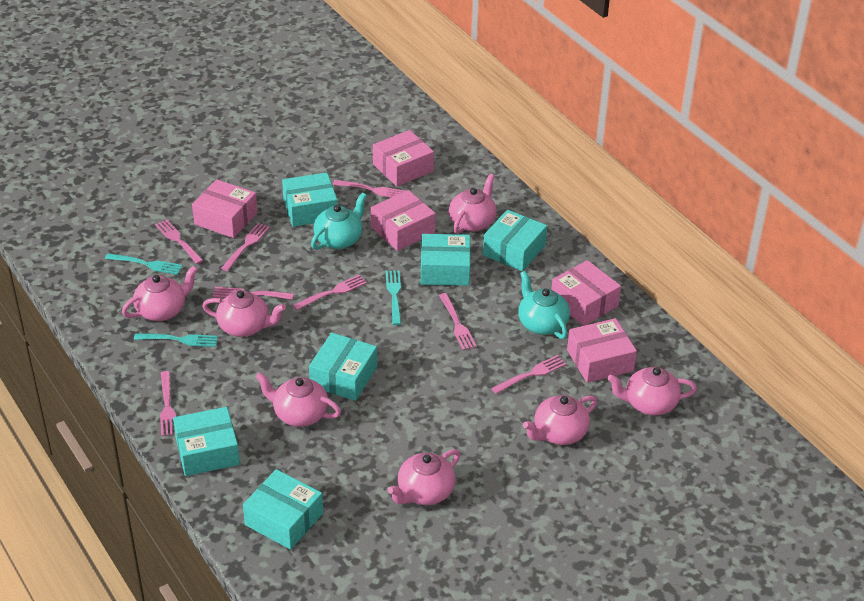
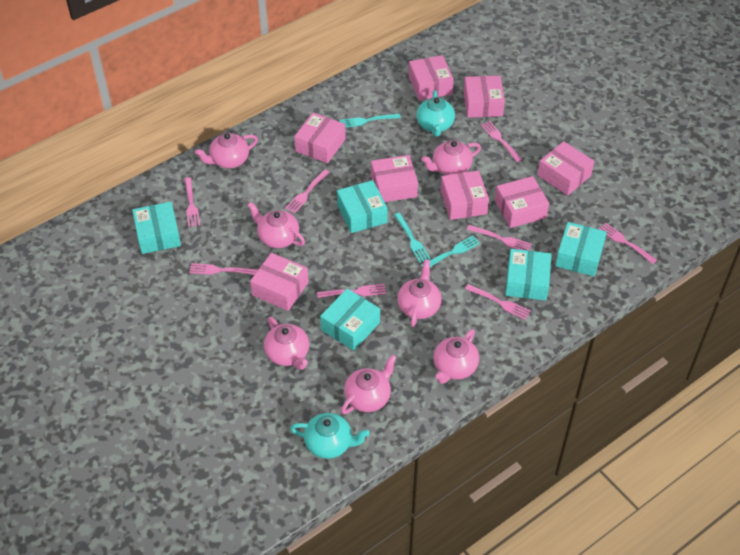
pink box: 5 -> 8
turquoise box: 6 -> 5

